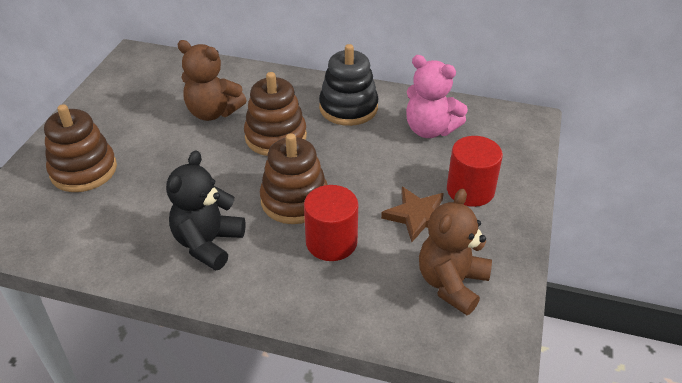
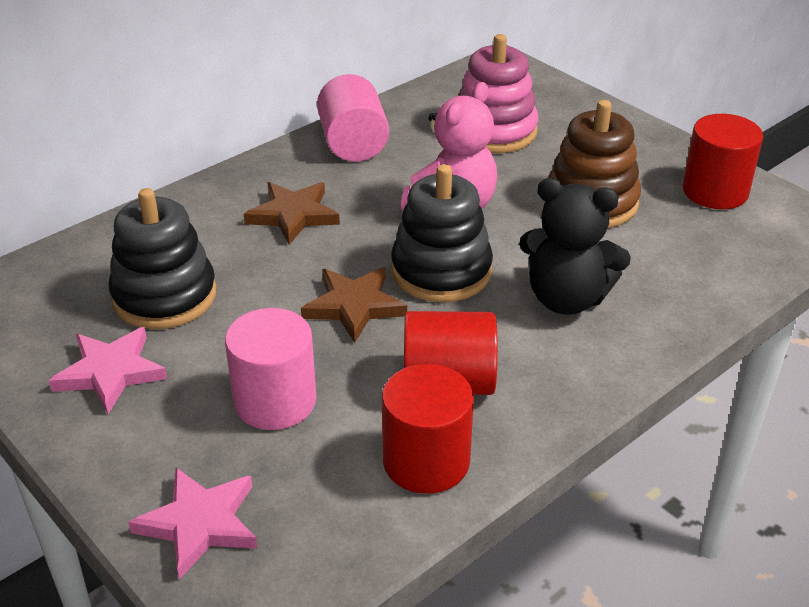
black stacking toy: 1 -> 2
brown stacking toy: 3 -> 1
brown star: 1 -> 2
brown teddy bear: 2 -> 0
pink cylinder: 0 -> 2
pink stacking toy: 0 -> 1
pink star: 0 -> 2
red cylinder: 2 -> 3

